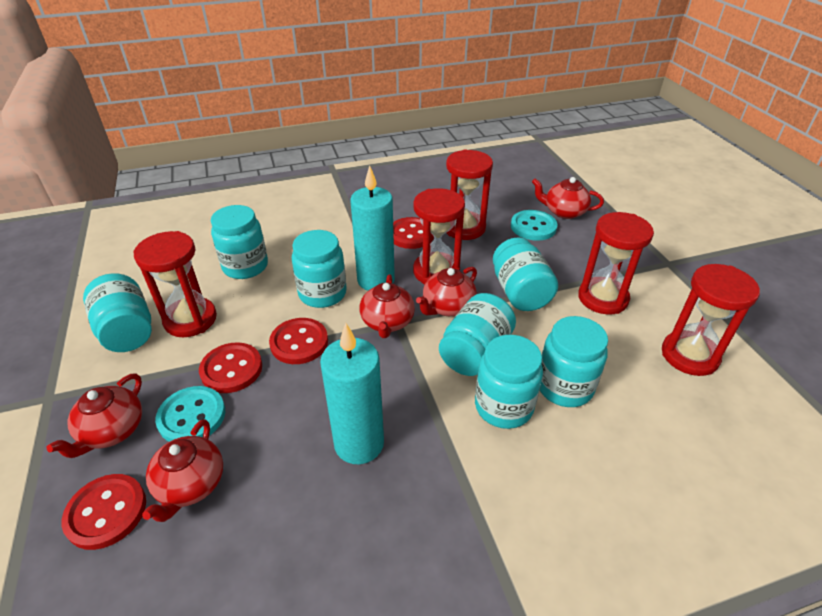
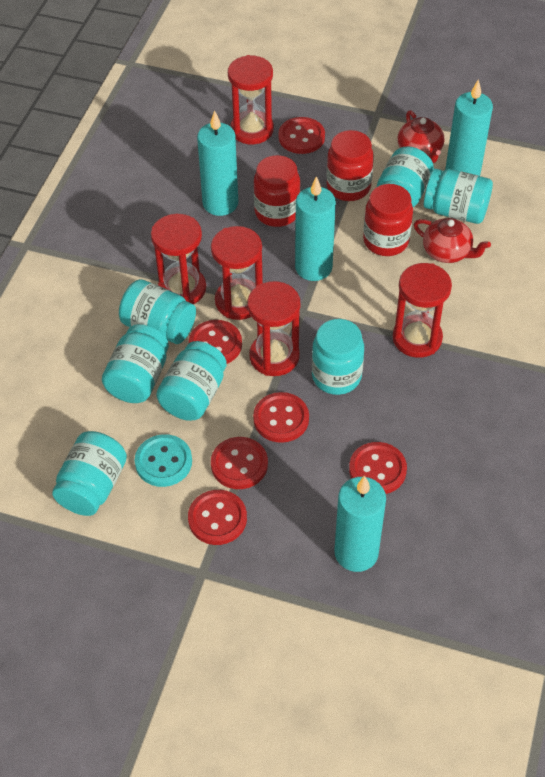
red button: 4 -> 6
red jar: 0 -> 3
red teapot: 5 -> 2
turquoise button: 2 -> 1
turquoise candle: 2 -> 4

